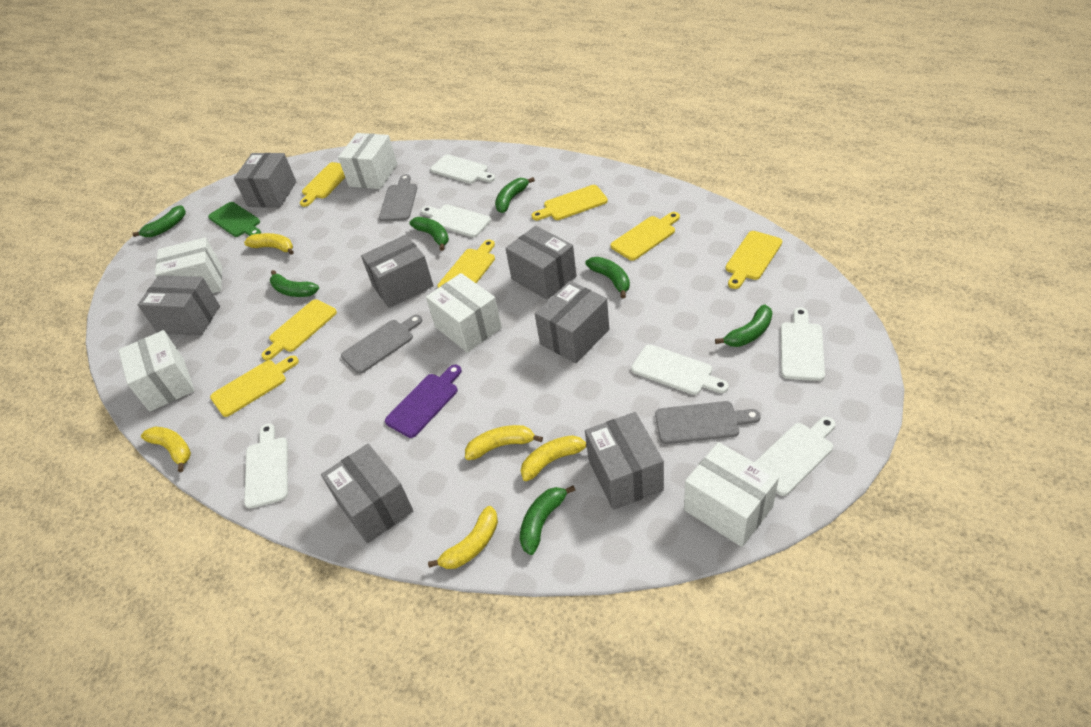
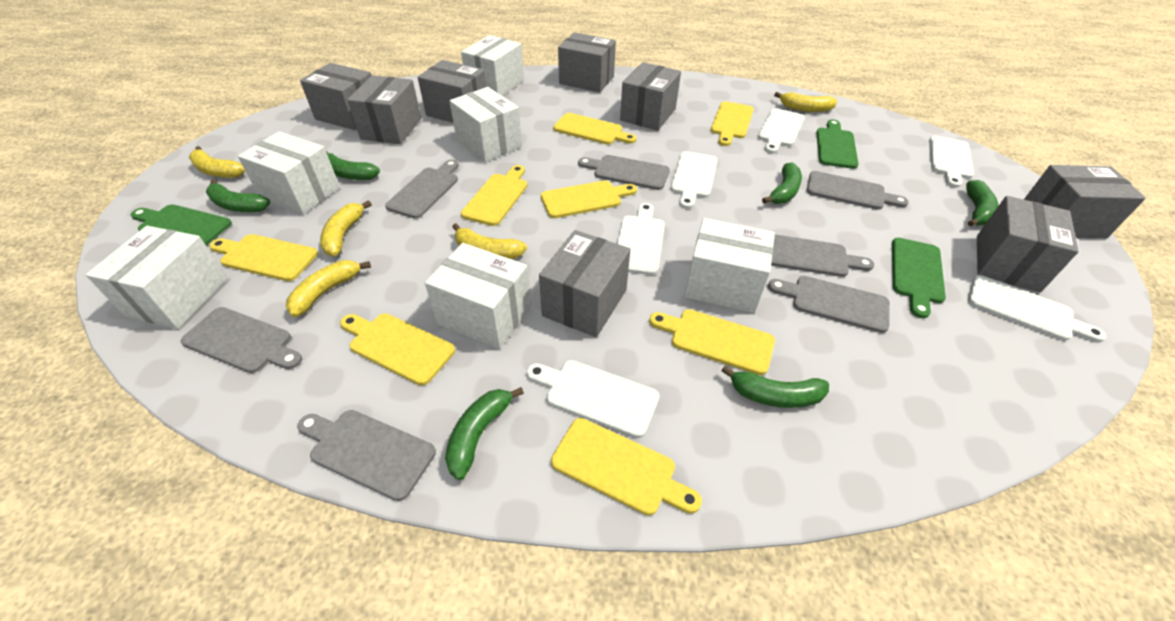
green banana: 7 -> 6
green cutting board: 1 -> 3
grey box: 7 -> 8
grey cutting board: 3 -> 7
purple cutting board: 1 -> 0
white box: 5 -> 6
yellow cutting board: 7 -> 8

